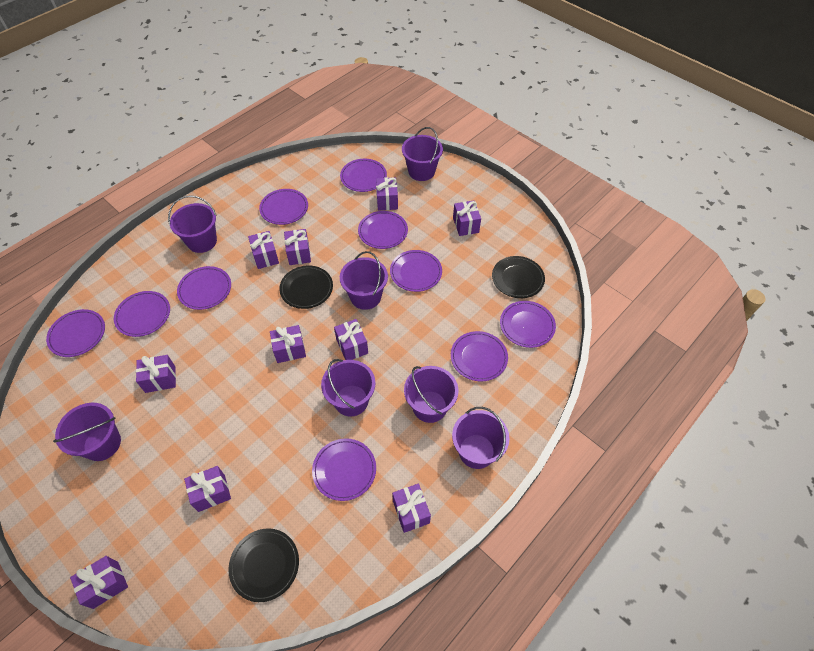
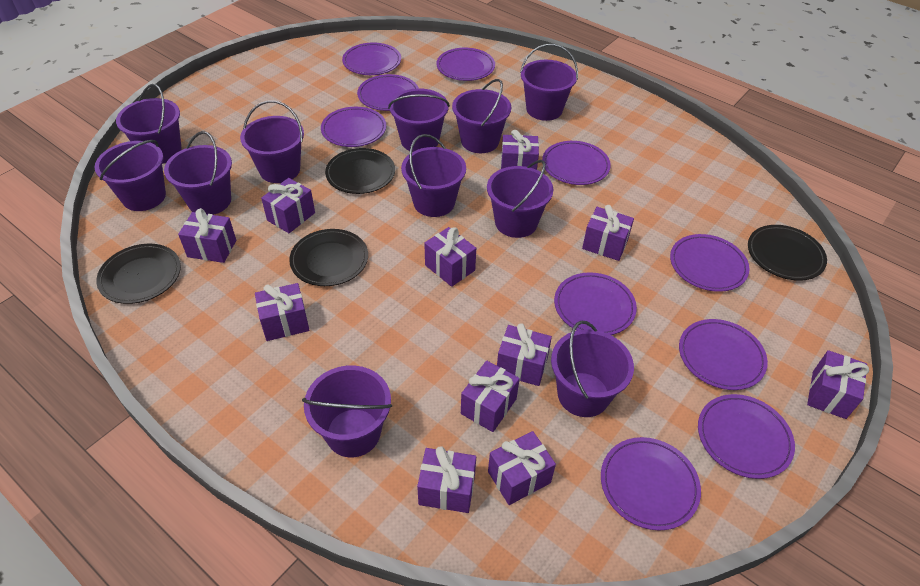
black plate: 3 -> 4
purple bucket: 7 -> 11
purple gift: 10 -> 11

